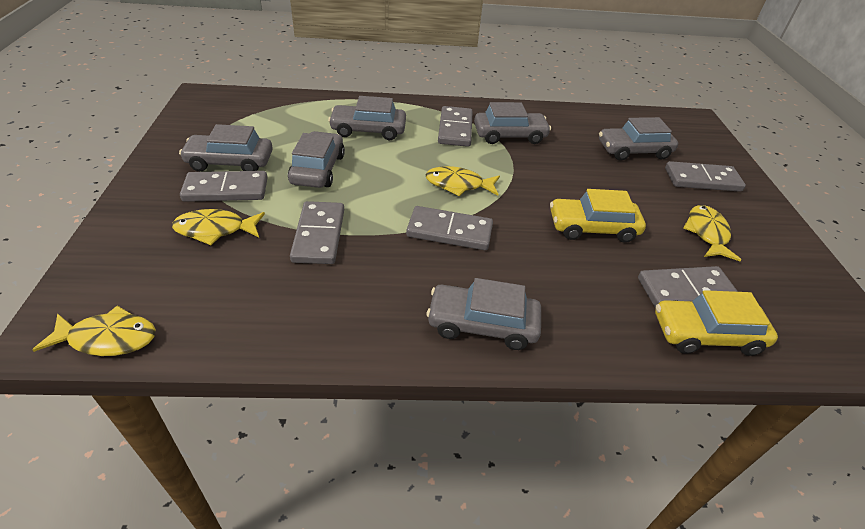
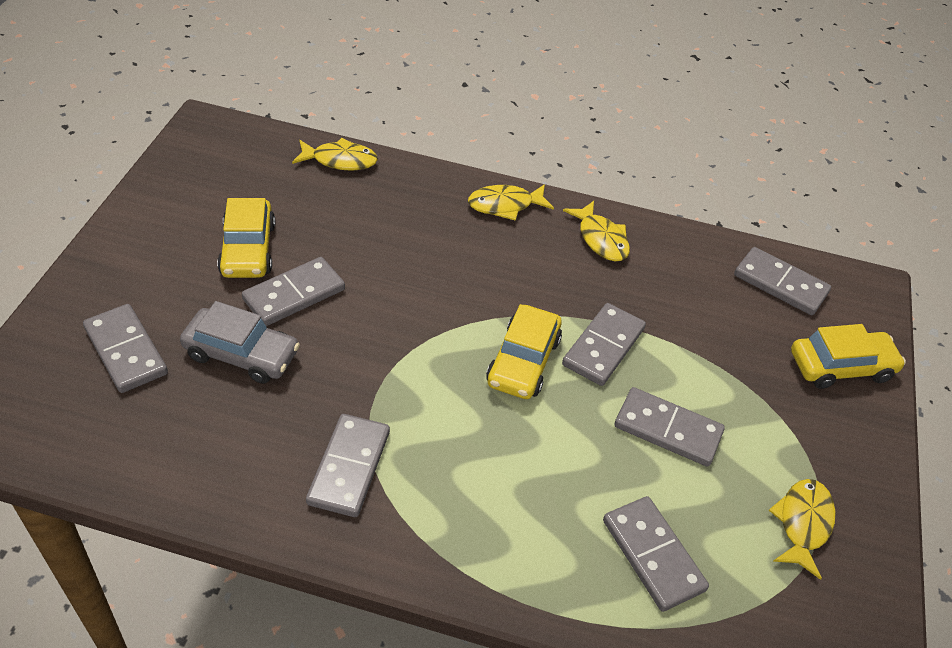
grey car: 6 -> 1
grey domino: 6 -> 7
yellow car: 2 -> 3

